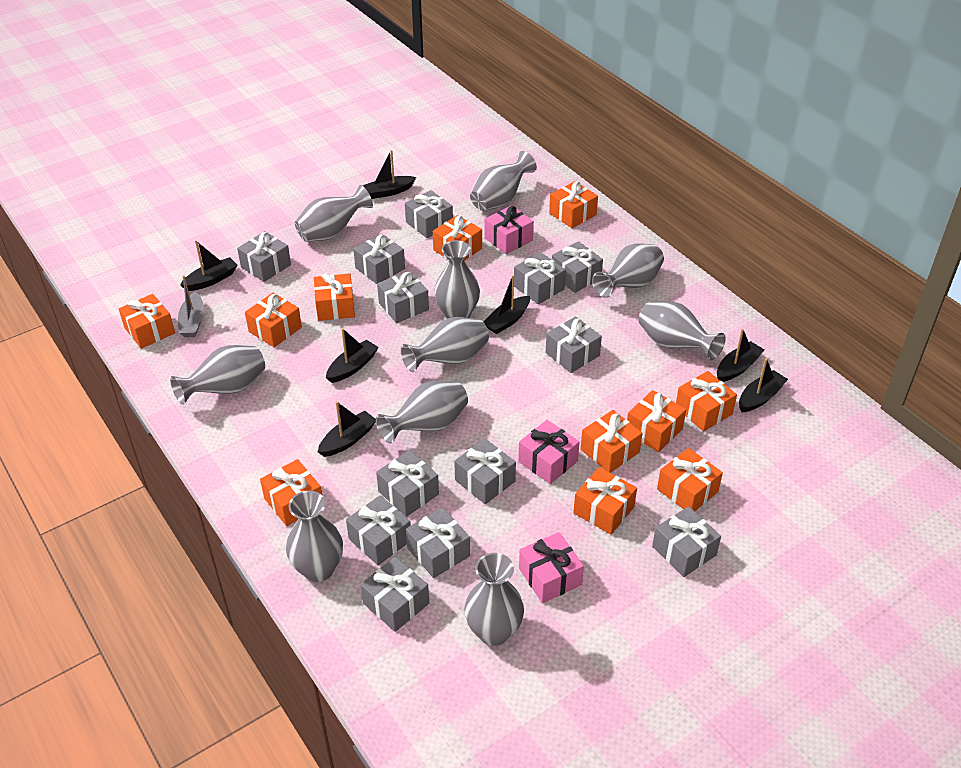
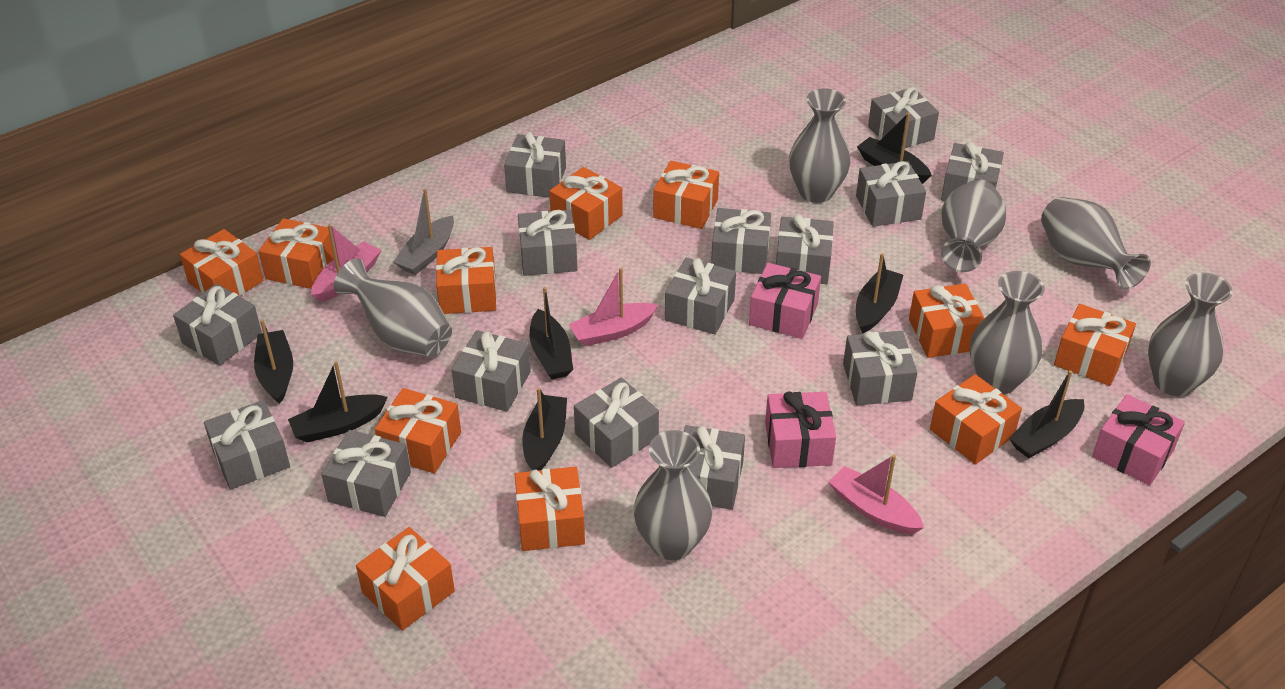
grey gift: 13 -> 15
grey vase: 10 -> 7
pink boat: 0 -> 3

